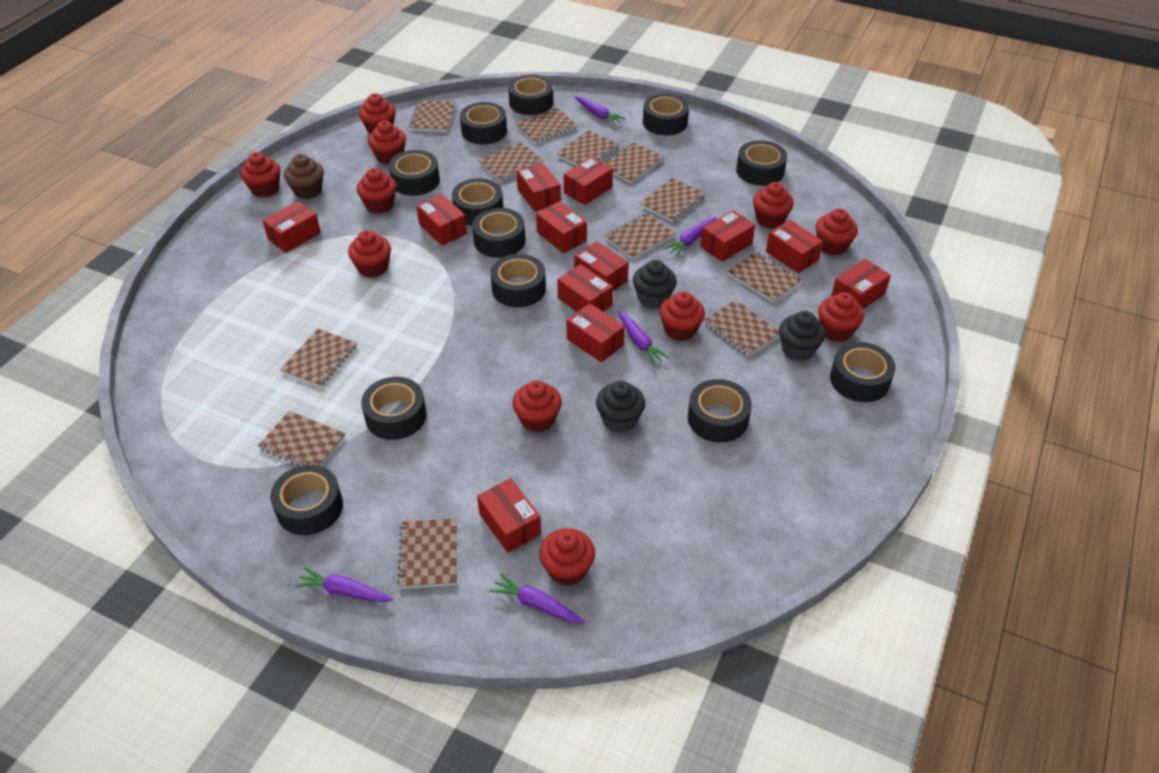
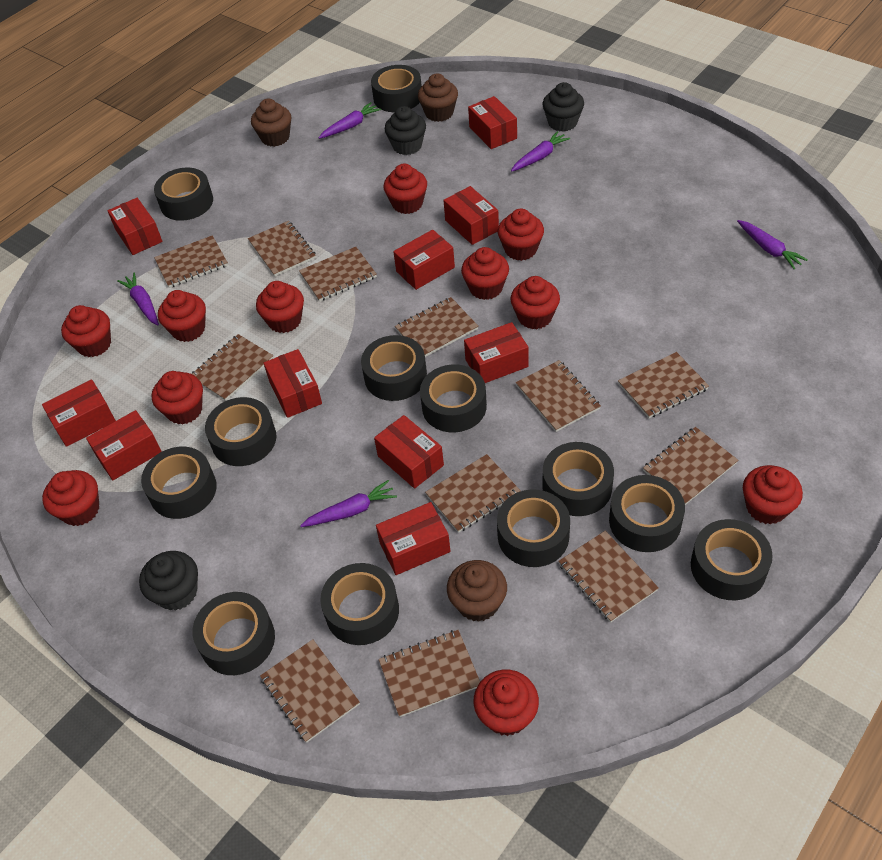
brown cupcake: 1 -> 3
red box: 12 -> 10

